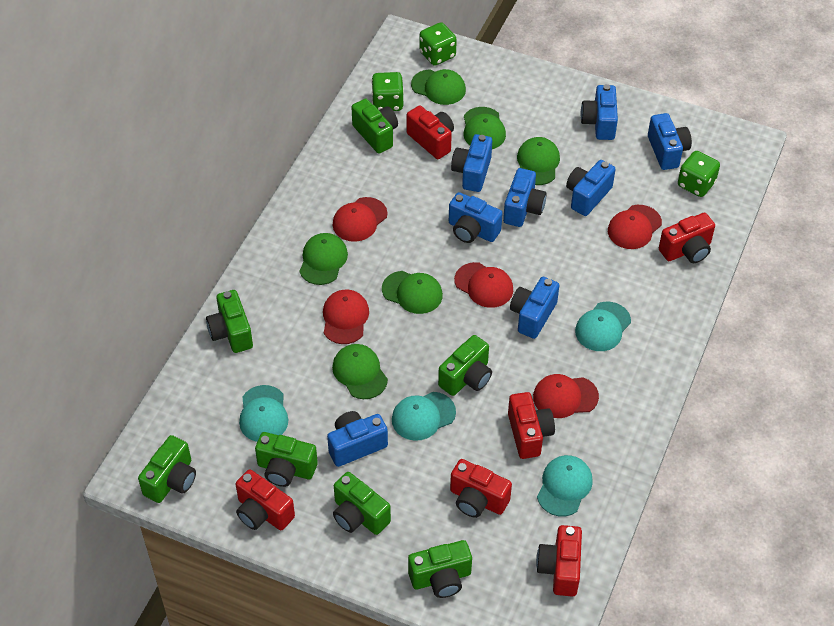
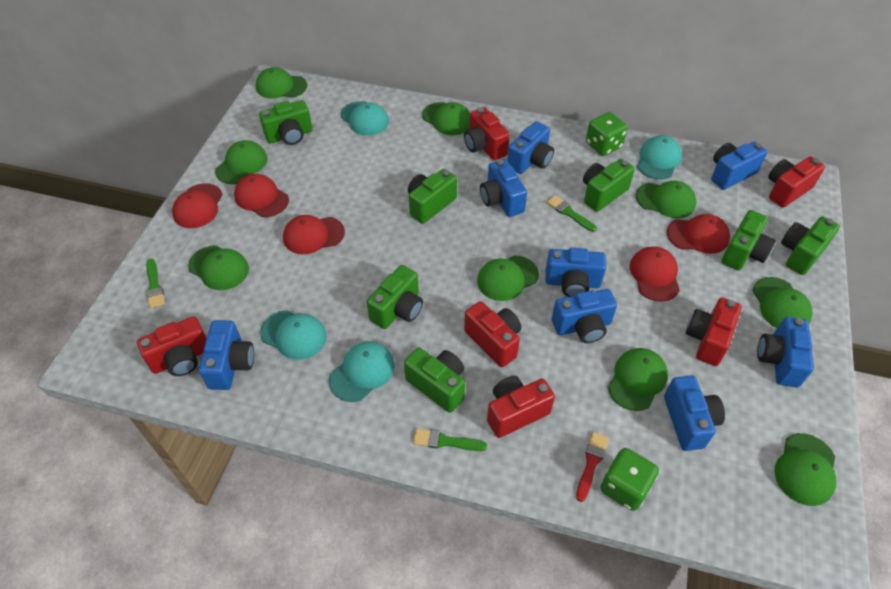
green brush: 0 -> 3
green cap: 6 -> 9
green dice: 3 -> 2
red brush: 0 -> 1

